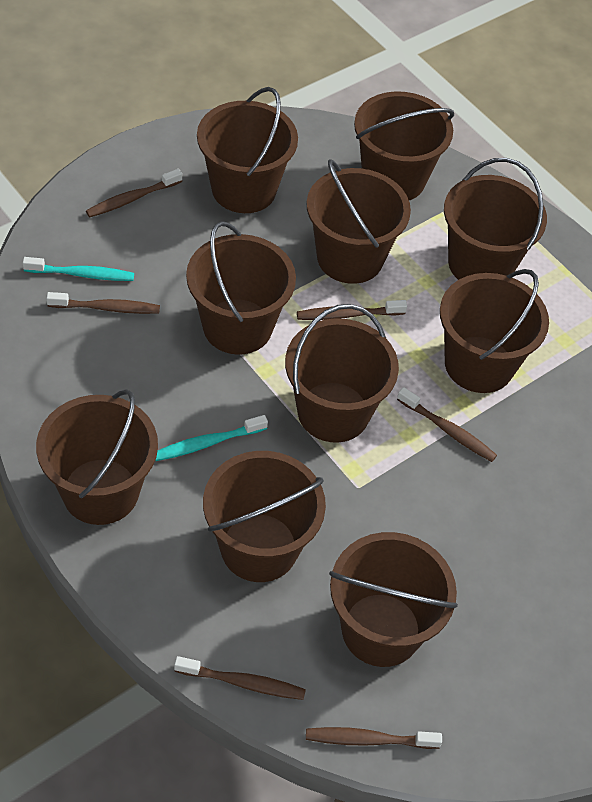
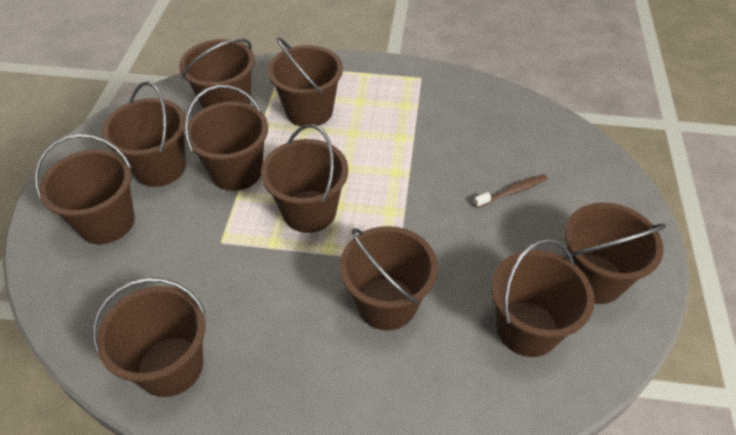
brown toothbrush: 6 -> 1
turquoise toothbrush: 2 -> 0

